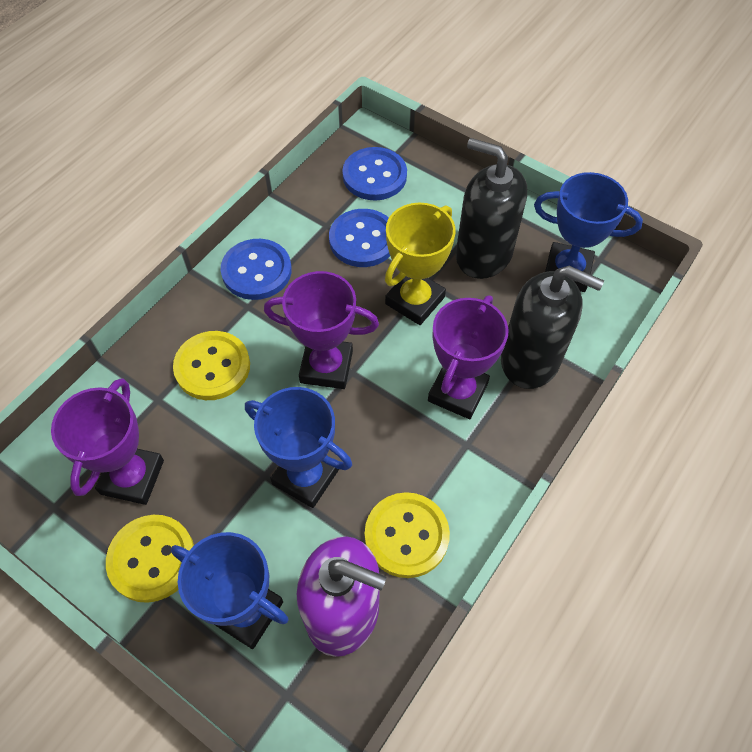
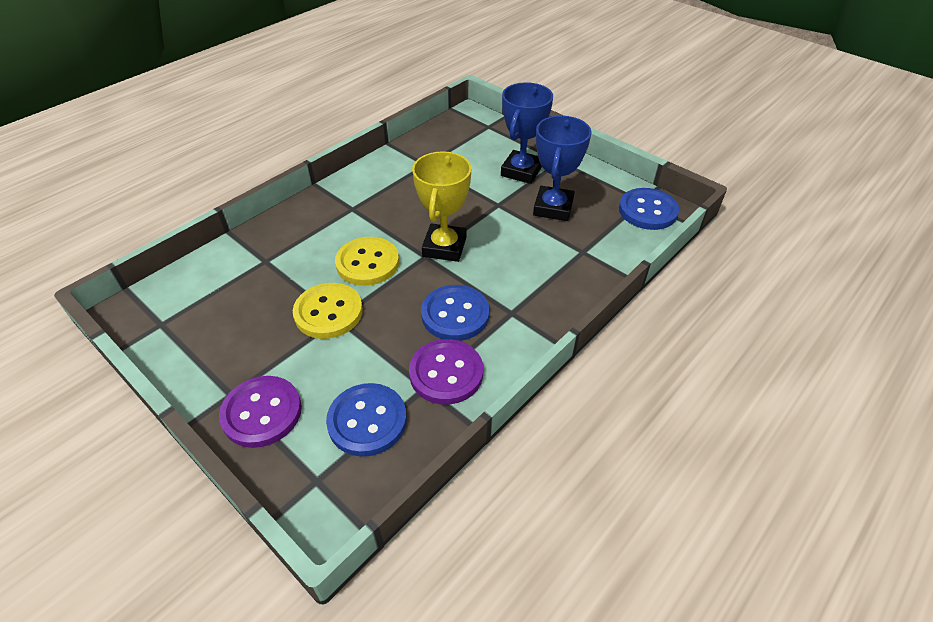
black soap dispenser: 2 -> 0
blue trophy: 3 -> 2
purple button: 0 -> 2
purple soap dispenser: 1 -> 0
purple trophy: 3 -> 0
yellow button: 3 -> 2

